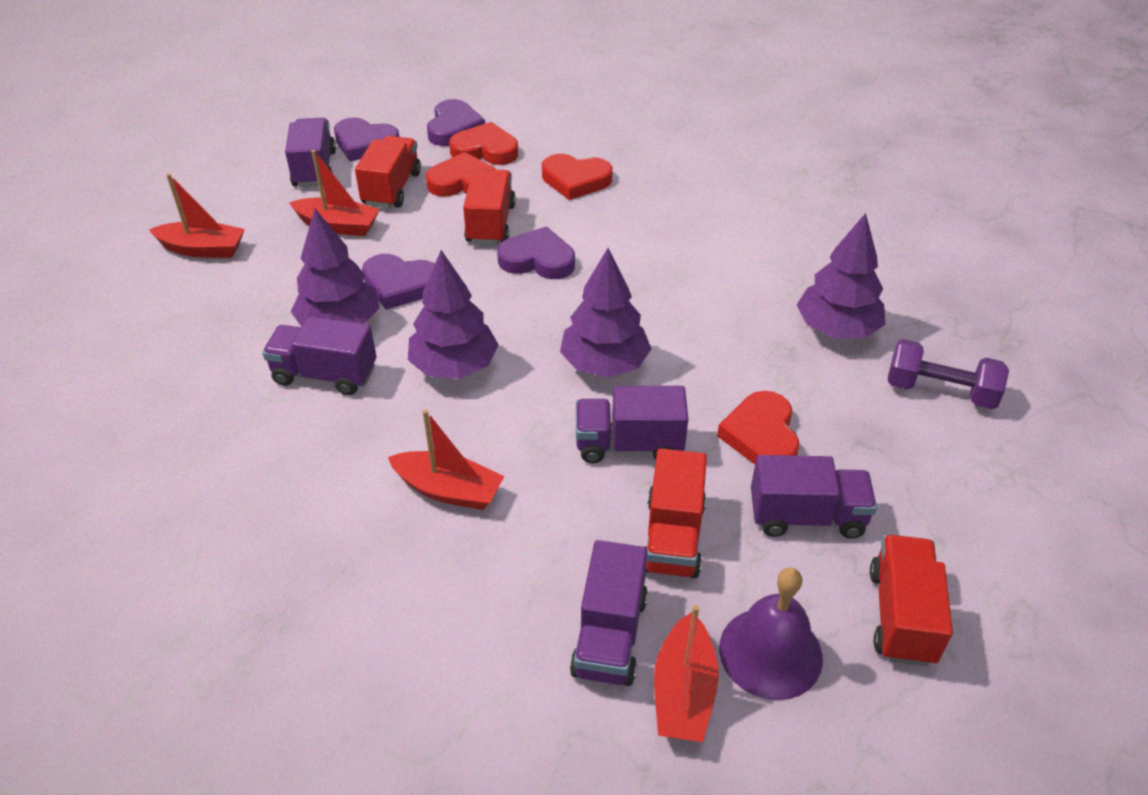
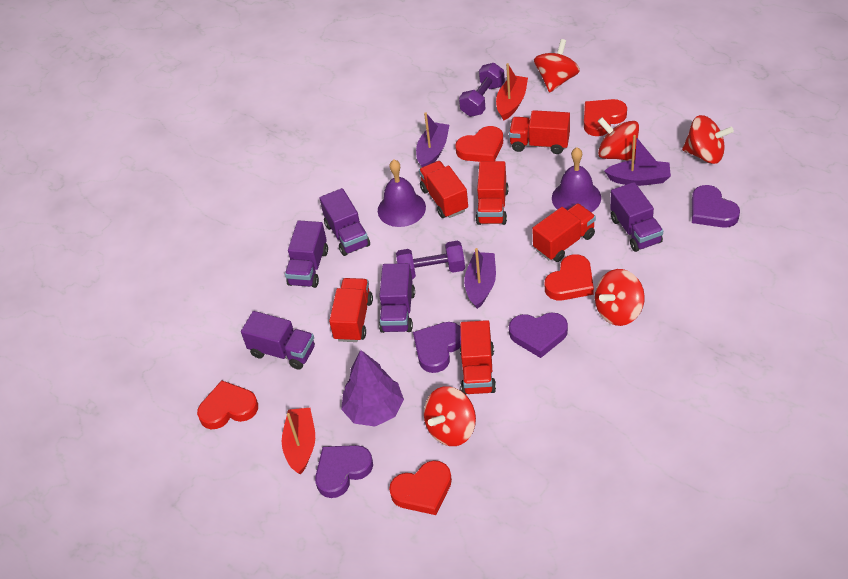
purple bell: 1 -> 2
purple boat: 0 -> 3
purple dumbbell: 1 -> 2
purple tree: 4 -> 1
red boat: 4 -> 2
red heart: 4 -> 5
red spinning top: 0 -> 5
red truck: 4 -> 6

